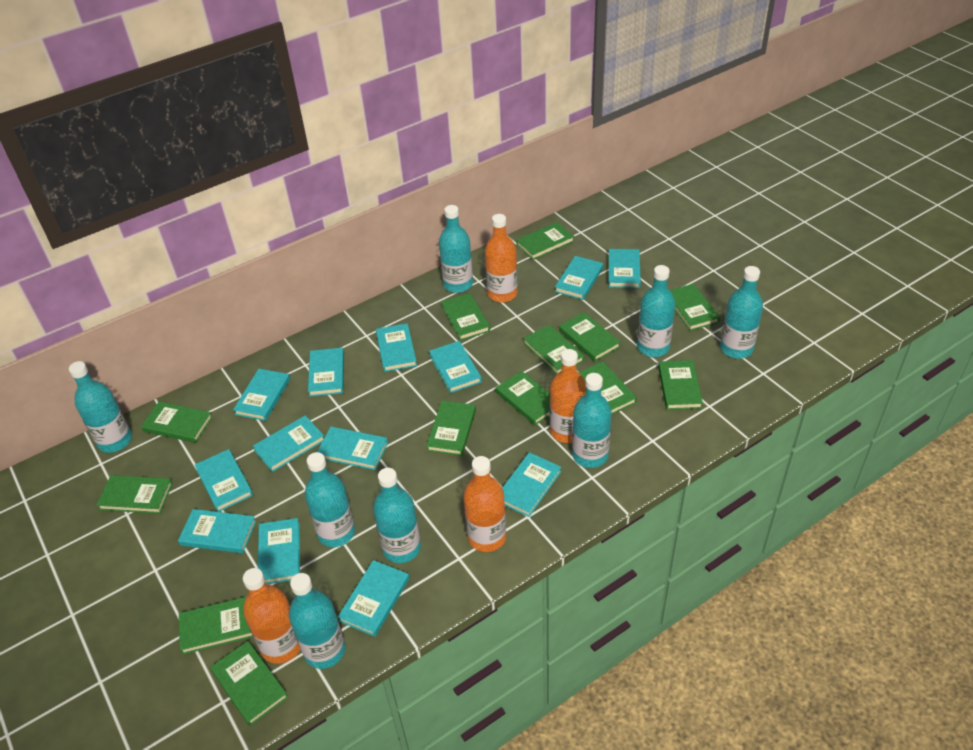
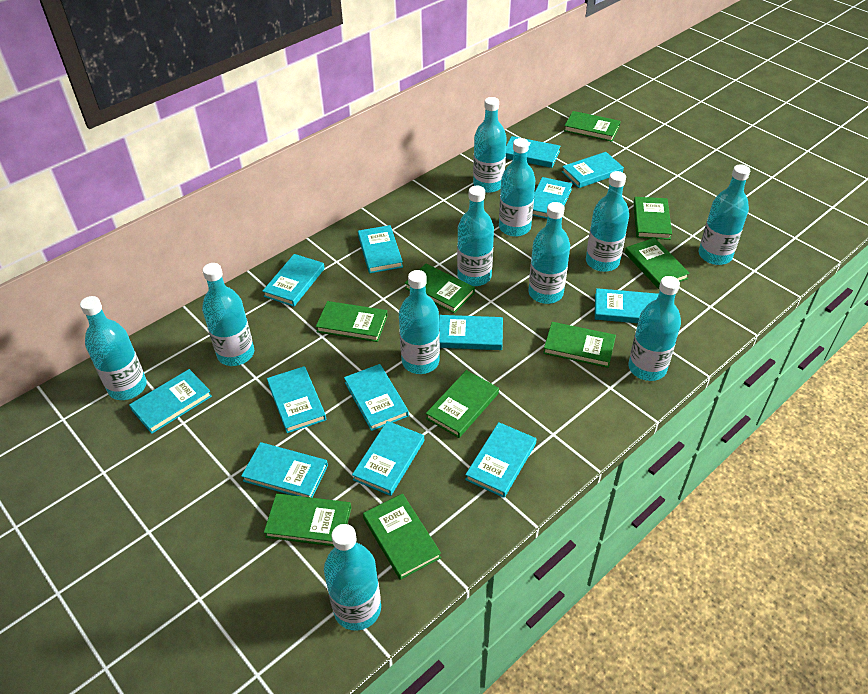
green book: 13 -> 9
orange bottle: 4 -> 0
turquoise bottle: 8 -> 11

